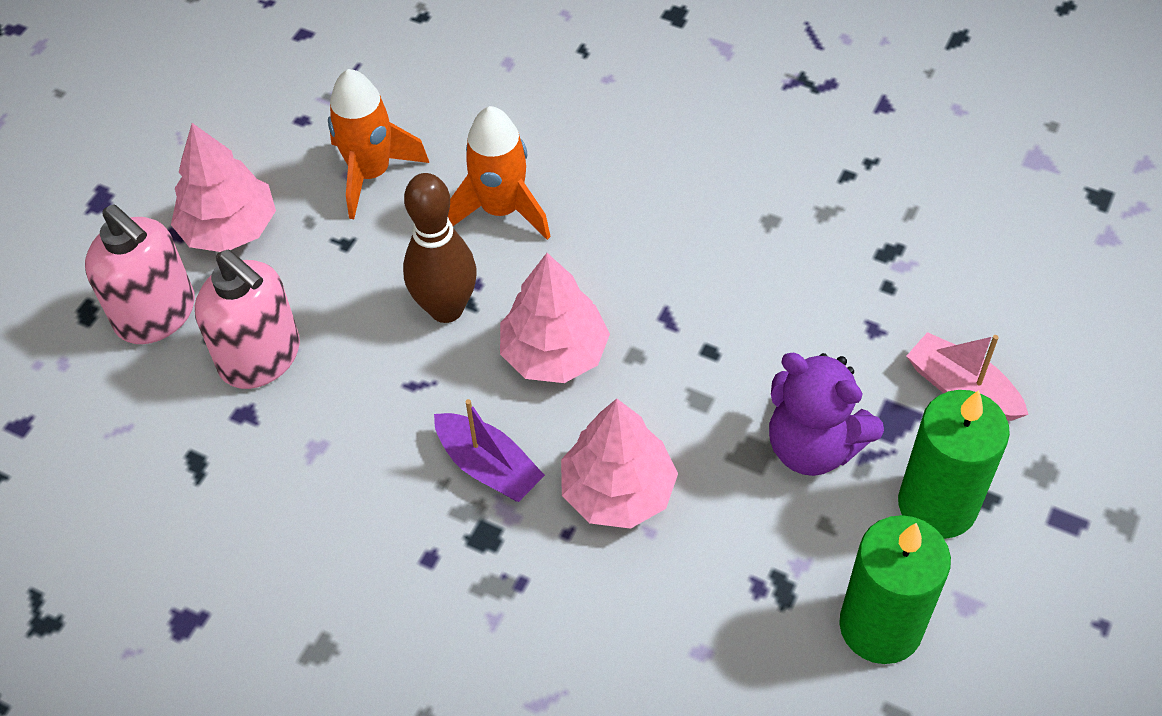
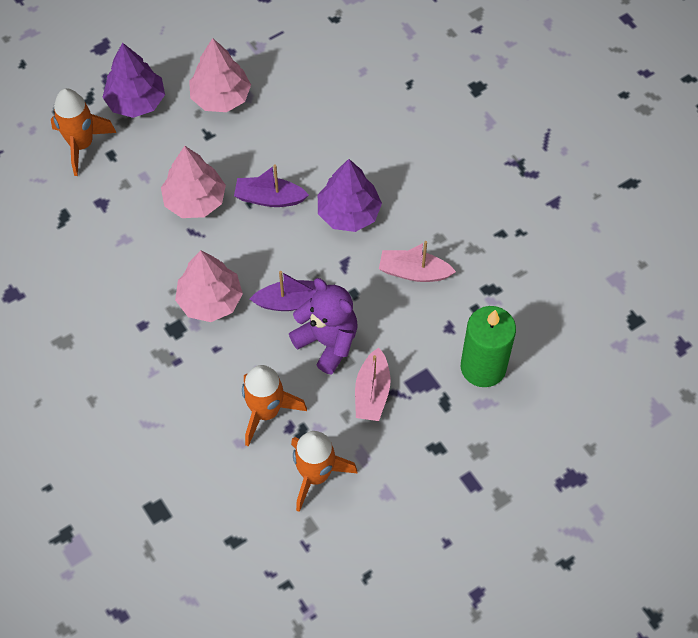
brown bowling pin: 1 -> 0
green candle: 2 -> 1
orange rocket: 2 -> 3
pink boat: 1 -> 2
pink soap dispenser: 2 -> 0
purple boat: 1 -> 2
purple tree: 0 -> 2

